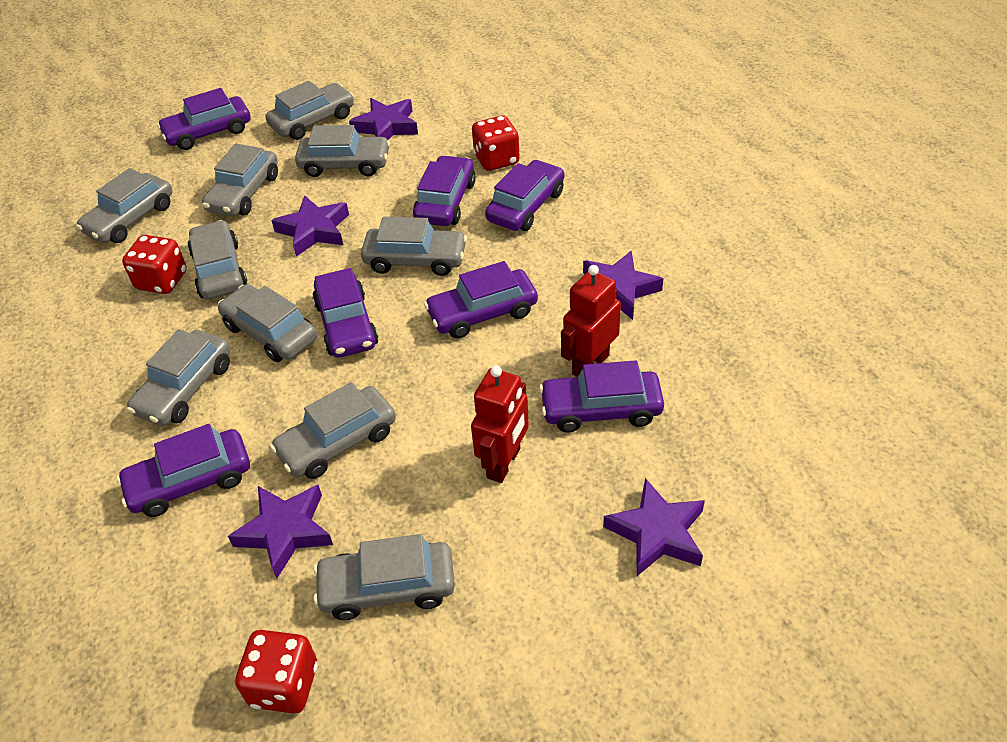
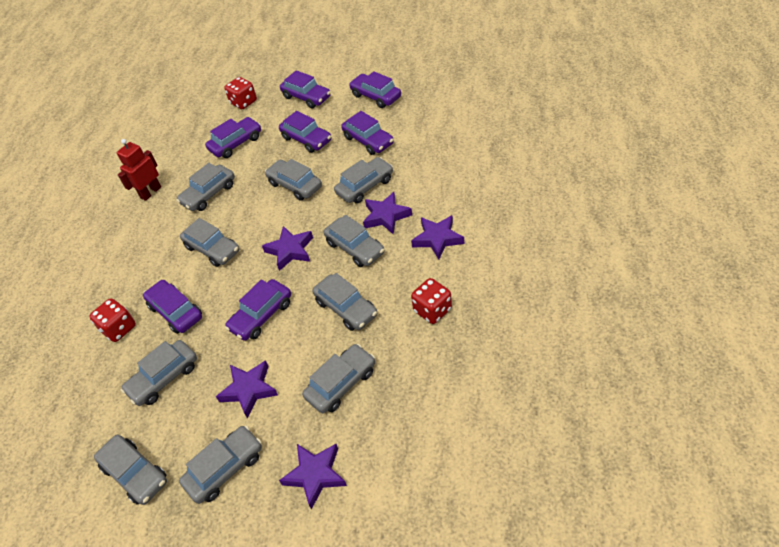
red robot: 2 -> 1

